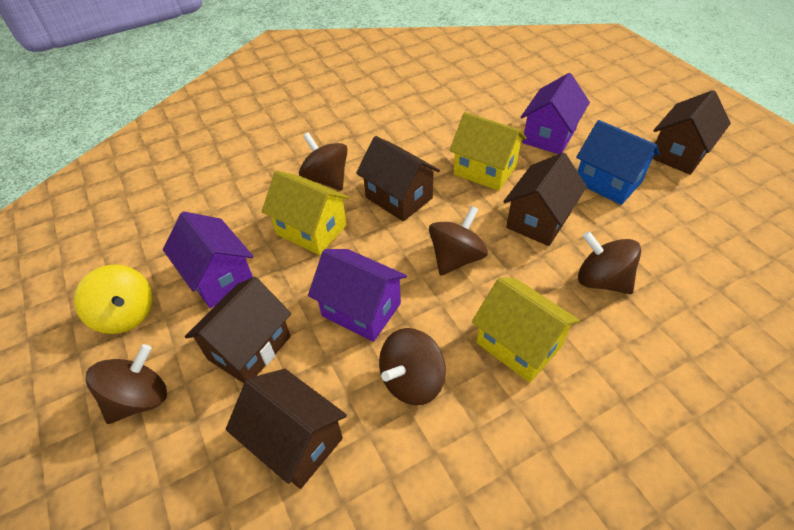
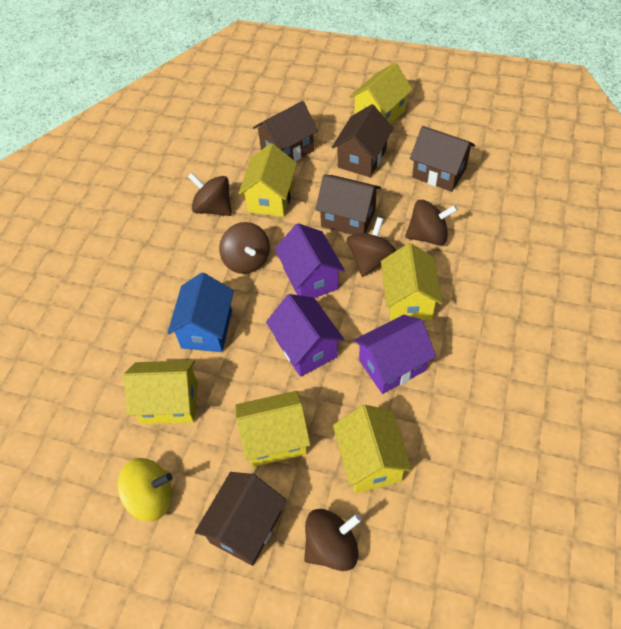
yellow house: 3 -> 6

